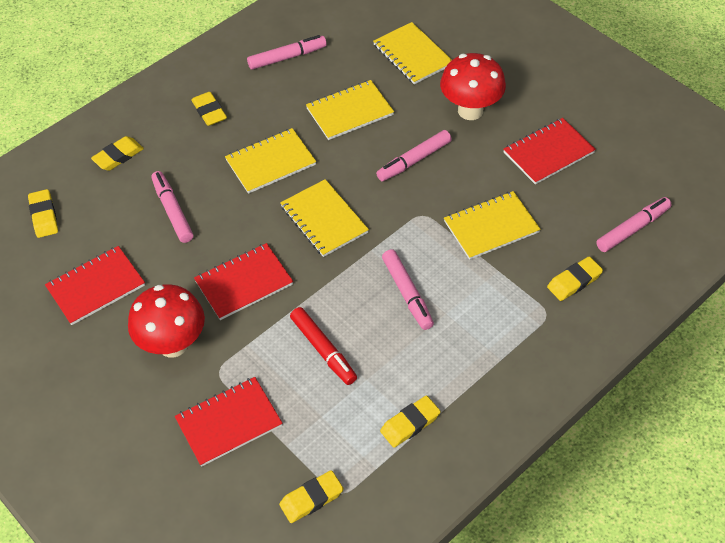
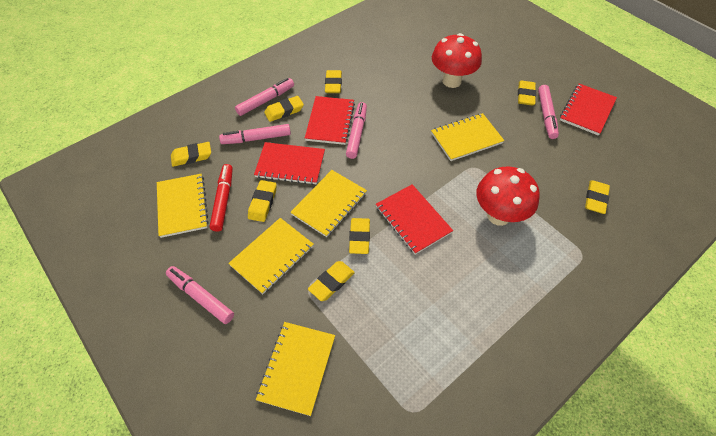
yellow eraser: 6 -> 8

